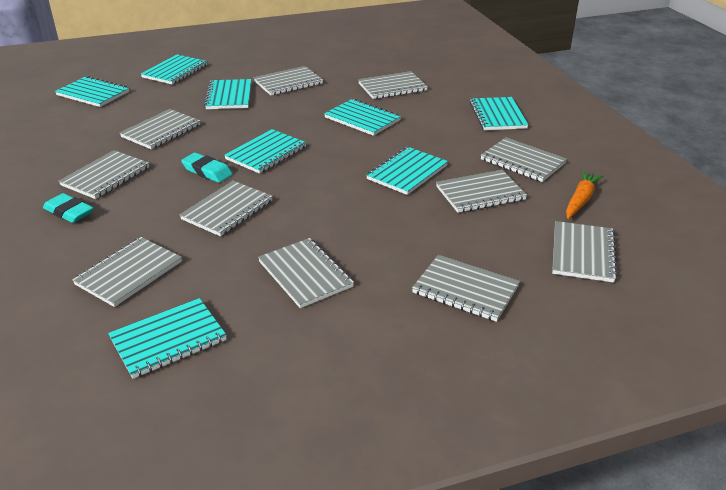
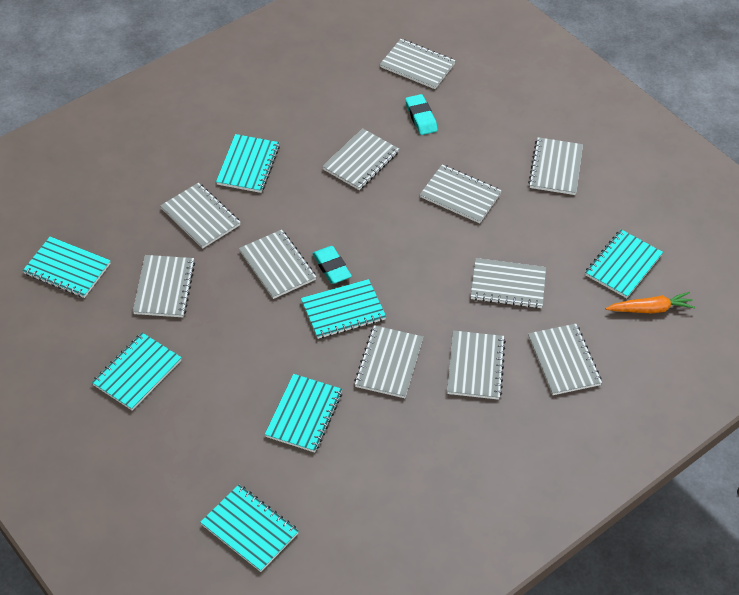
turquoise notebook: 8 -> 7

